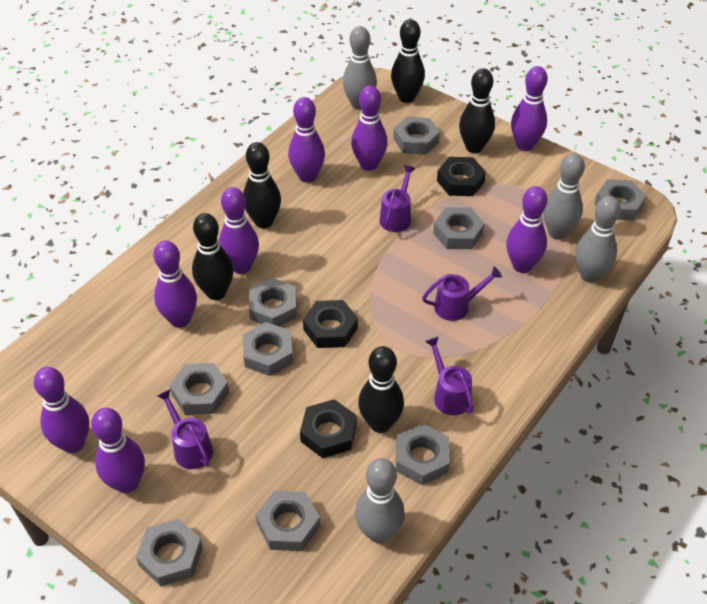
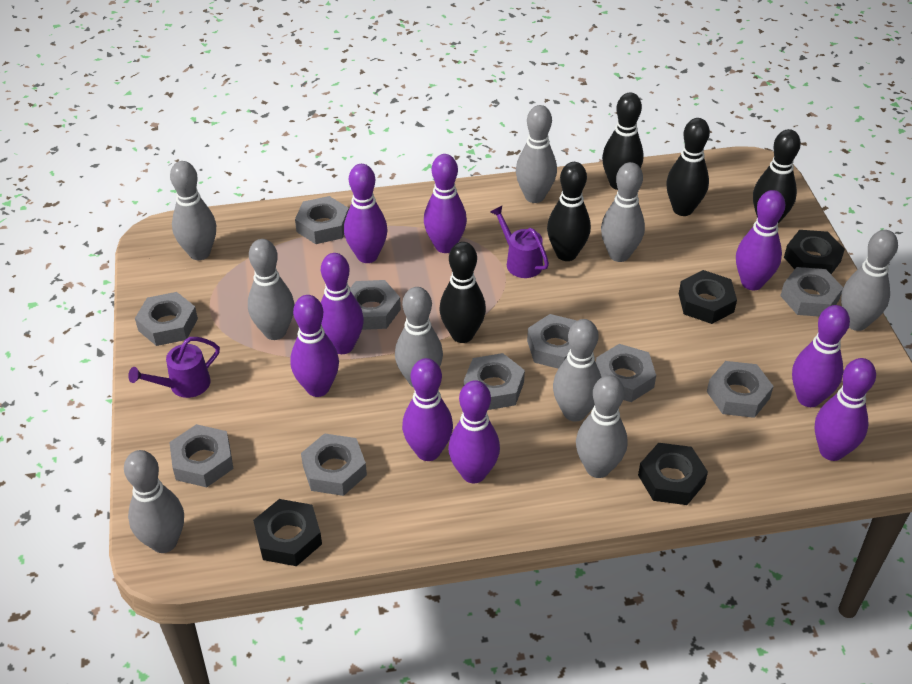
black nut: 3 -> 4
grey bowling pin: 4 -> 9
grey nut: 9 -> 10
purple bowling pin: 8 -> 9
purple watering can: 4 -> 2

